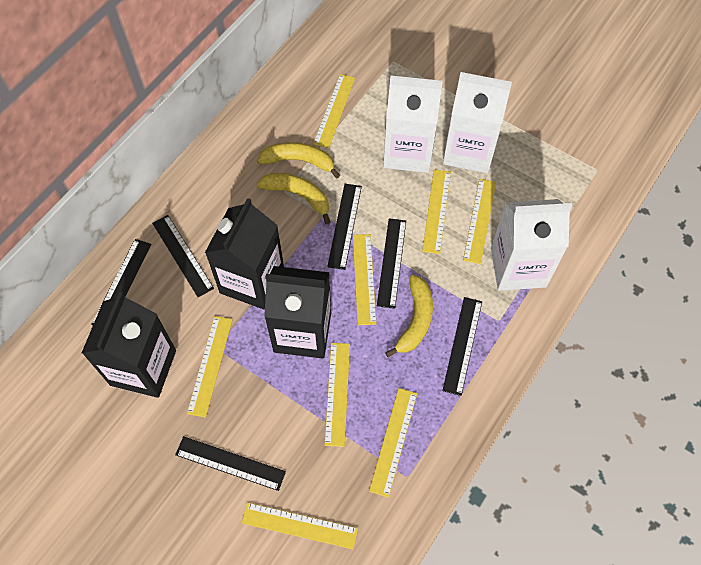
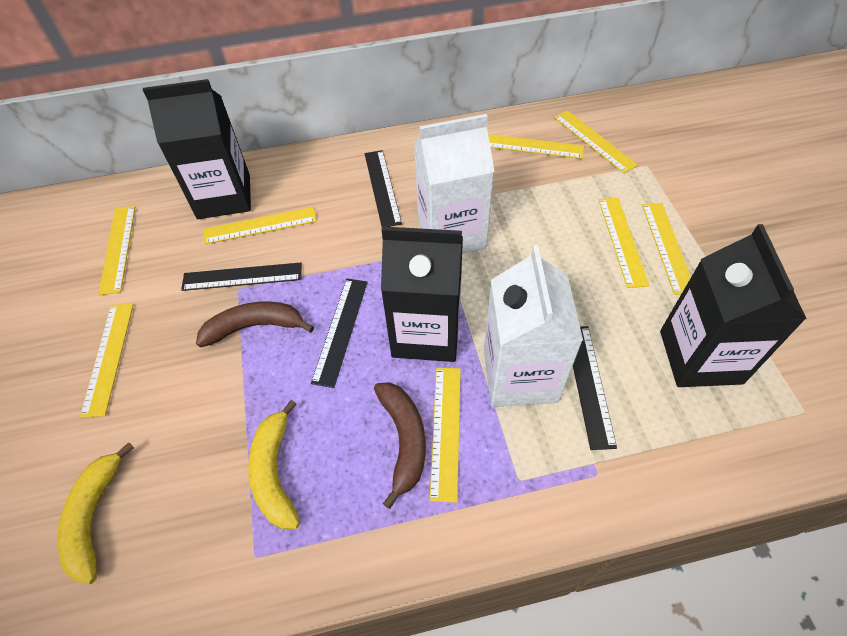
black ruler: 6 -> 4
brown banana: 0 -> 2
white carton: 3 -> 2
yellow banana: 3 -> 2

